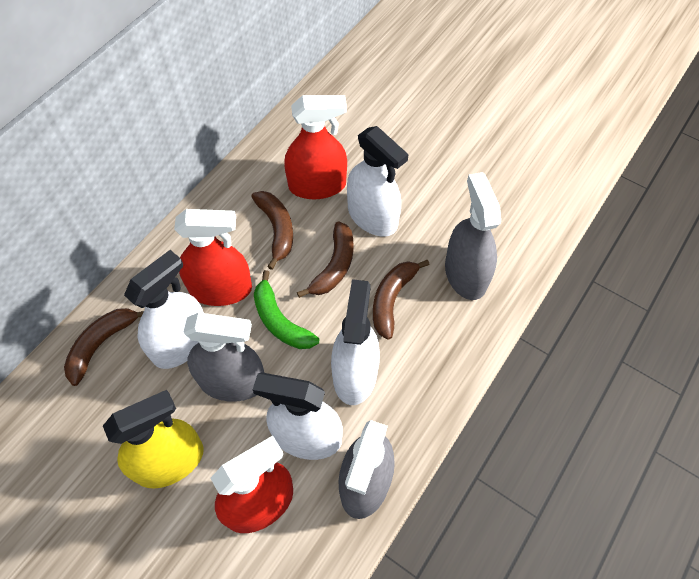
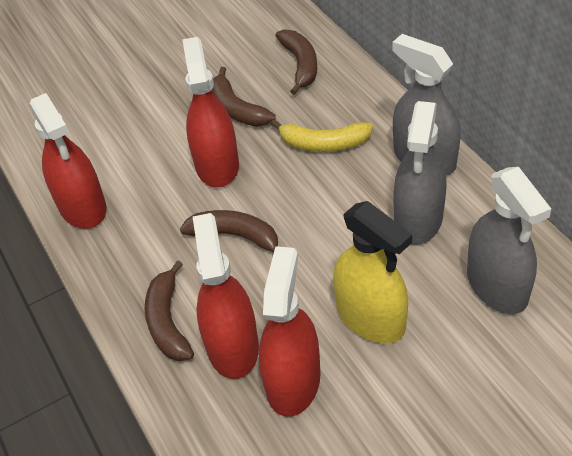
green banana: 1 -> 0
red spray bottle: 3 -> 4
white spray bottle: 4 -> 0
yellow banana: 0 -> 1

